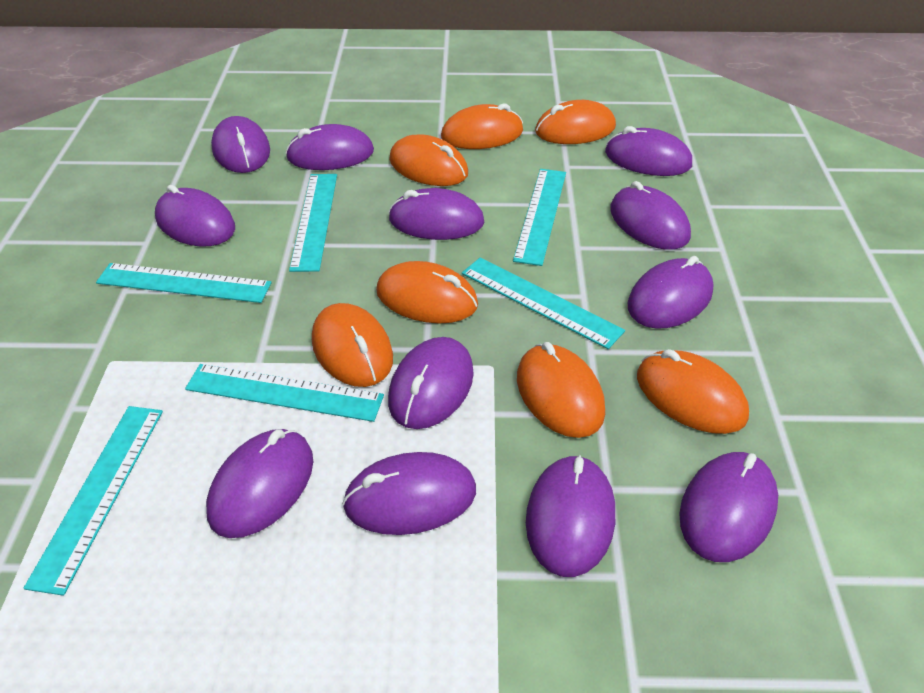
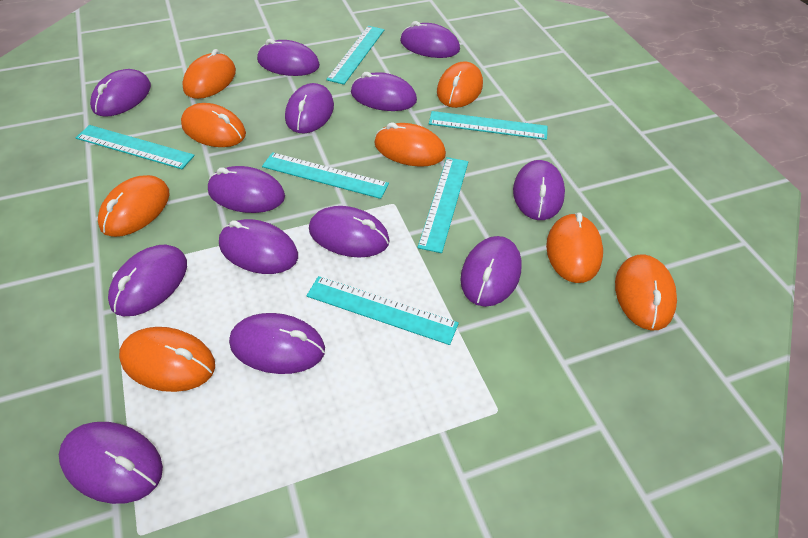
orange mouse: 7 -> 8
purple mouse: 12 -> 13

